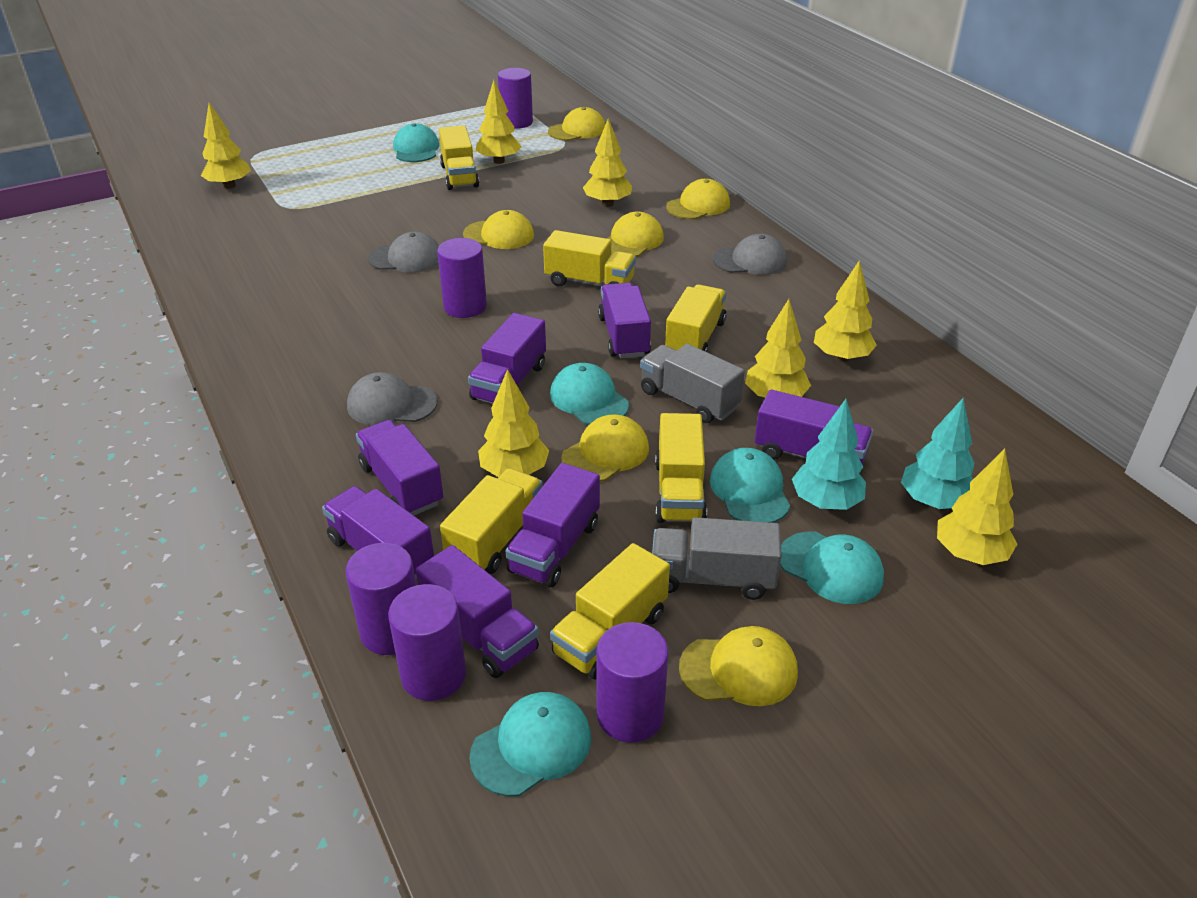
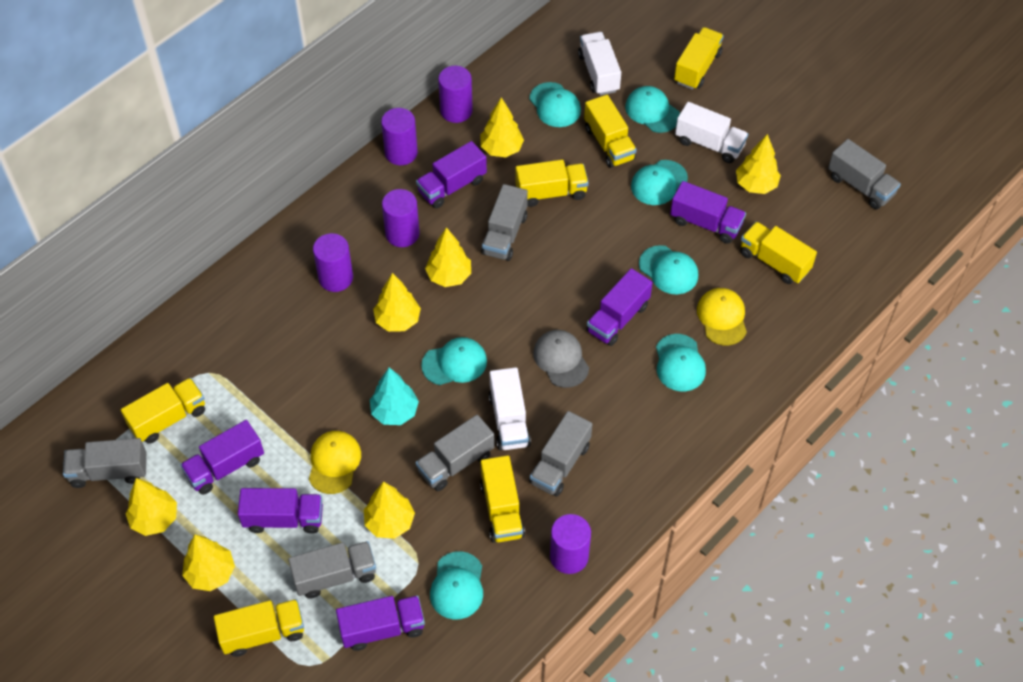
grey cap: 3 -> 1
grey truck: 2 -> 6
purple truck: 7 -> 6
turquoise cap: 5 -> 7
turquoise tree: 2 -> 1
white truck: 0 -> 3
yellow cap: 6 -> 2
yellow truck: 6 -> 7

